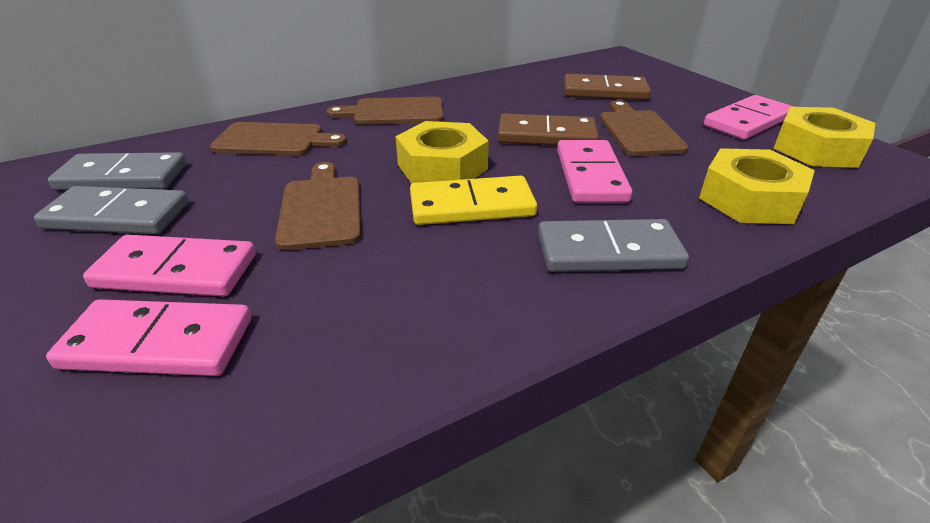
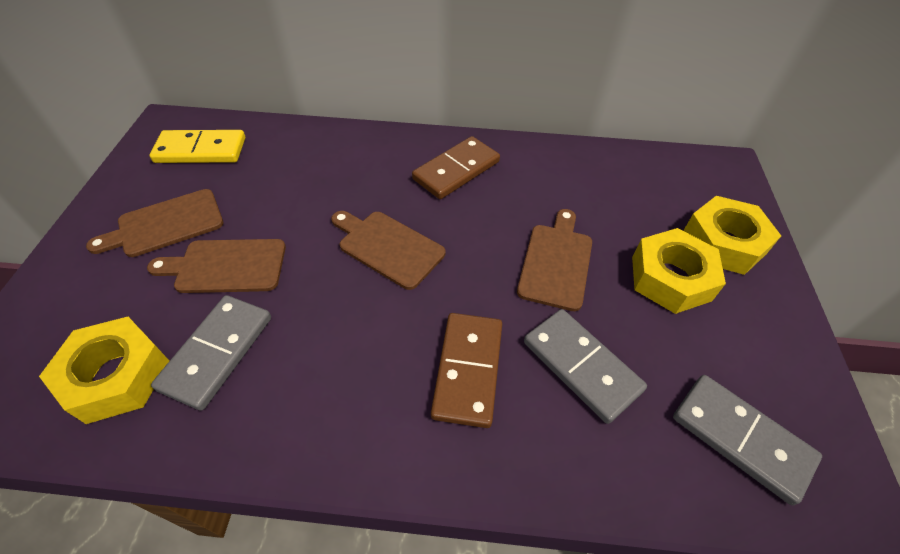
pink domino: 4 -> 0

